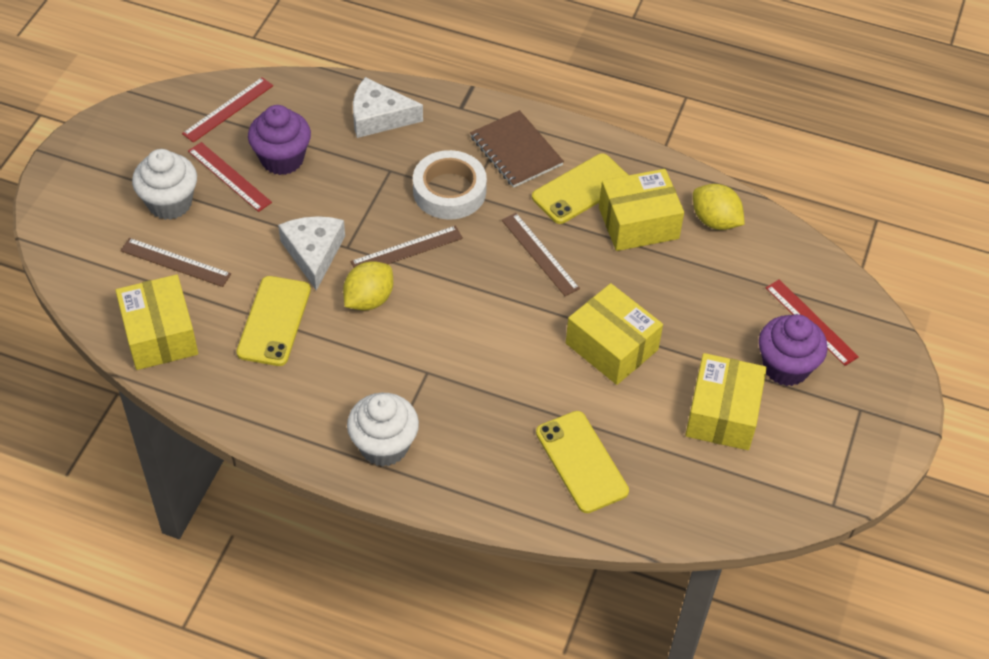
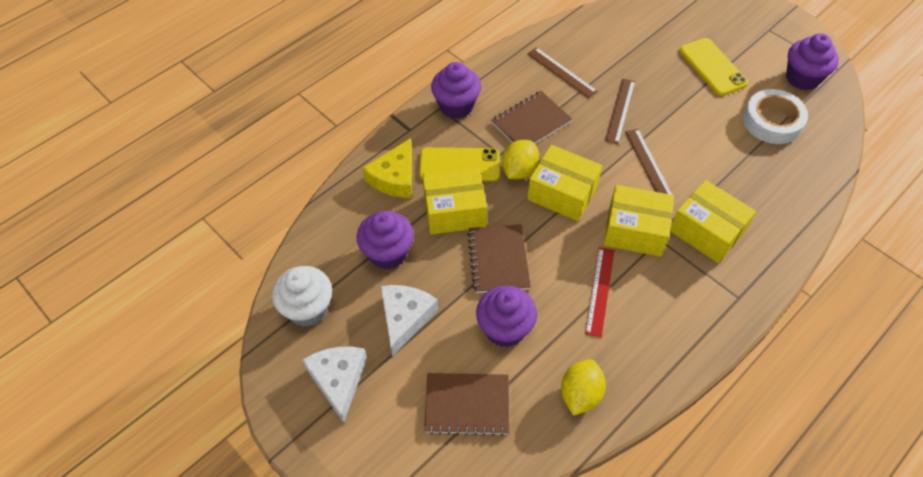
brown notebook: 1 -> 3
purple cupcake: 2 -> 4
red ruler: 3 -> 1
white cupcake: 2 -> 1
yellow cheese: 0 -> 1
yellow phone: 3 -> 2

